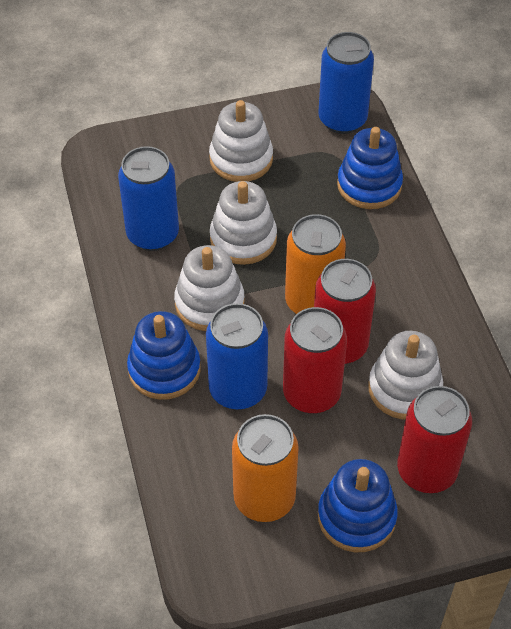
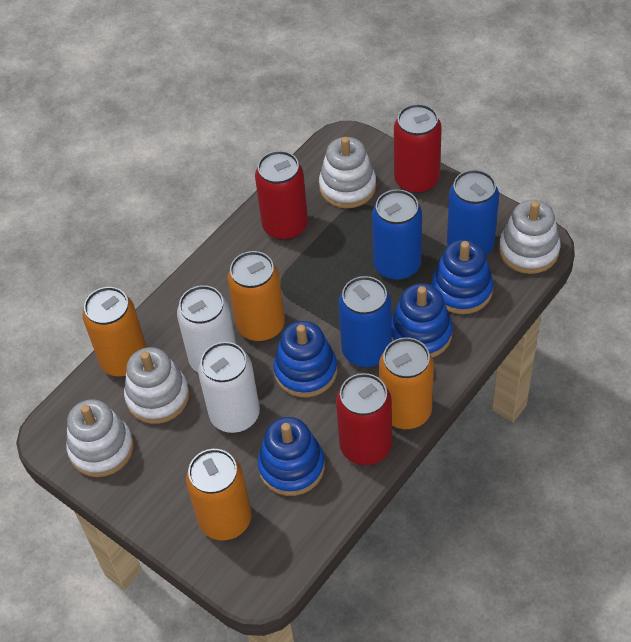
blue stacking toy: 3 -> 4
orange can: 2 -> 4
white can: 0 -> 2

